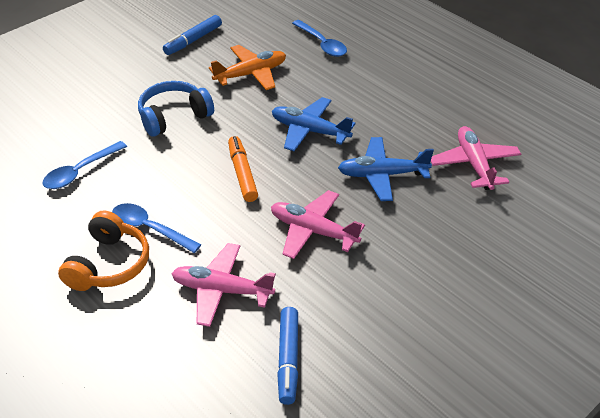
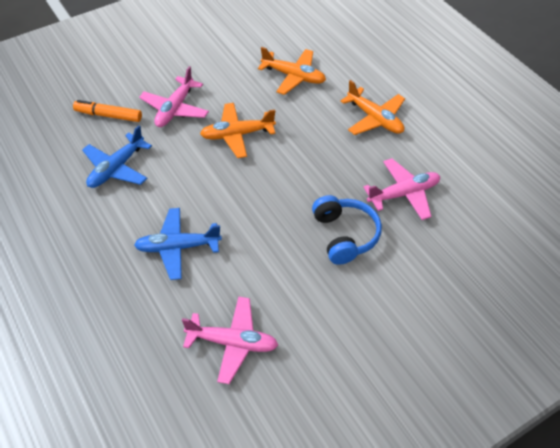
blue marker: 2 -> 0
blue spoon: 3 -> 0
orange headphones: 1 -> 0
orange plane: 1 -> 3

